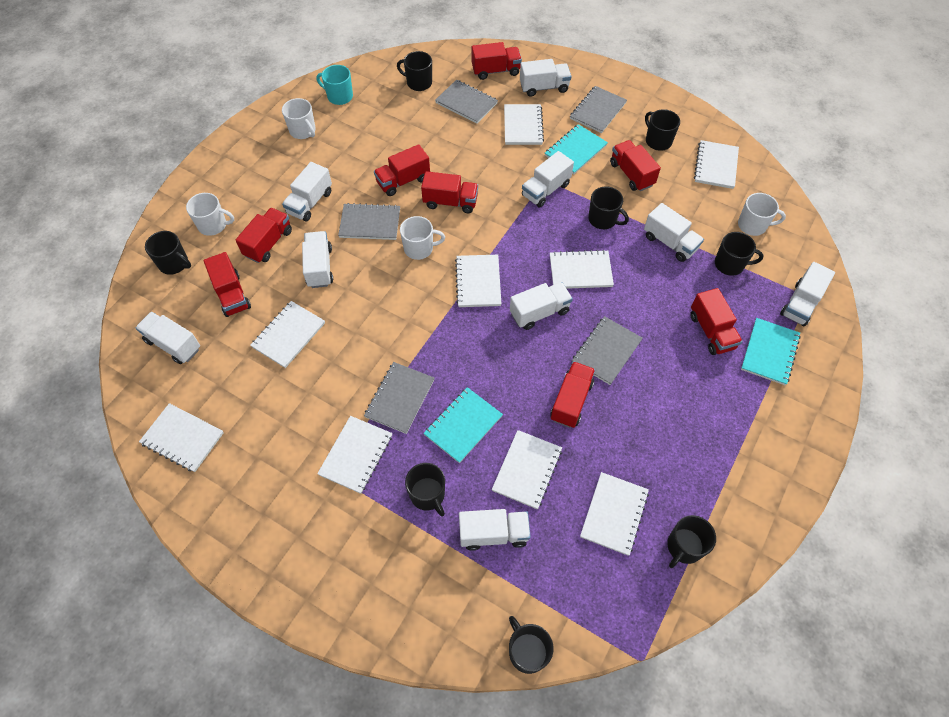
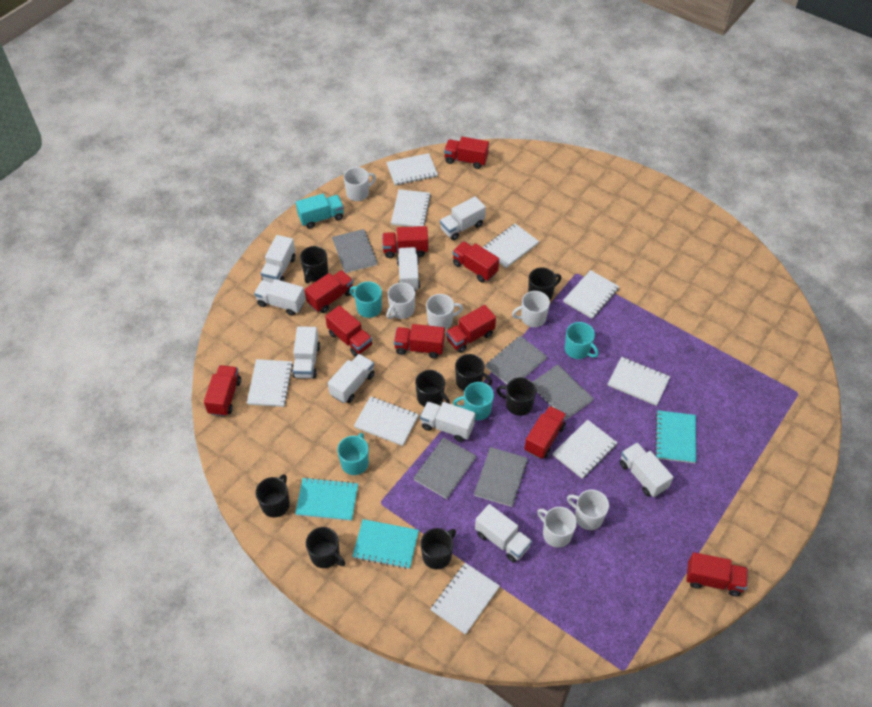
red truck: 8 -> 10
turquoise mug: 1 -> 4
turquoise truck: 0 -> 1
white mug: 4 -> 6

